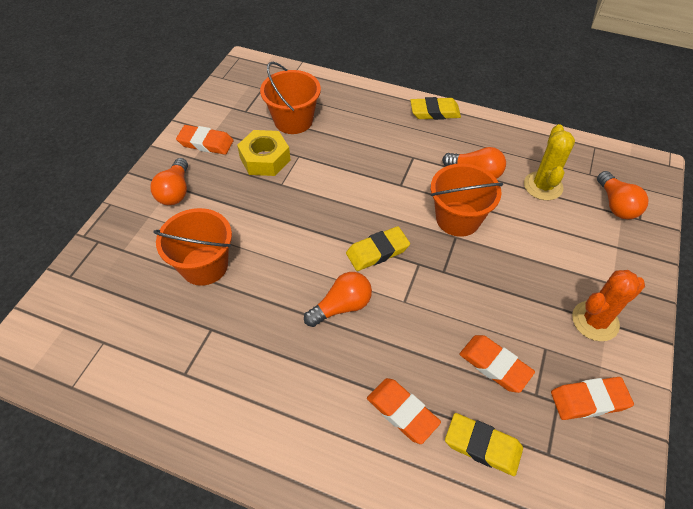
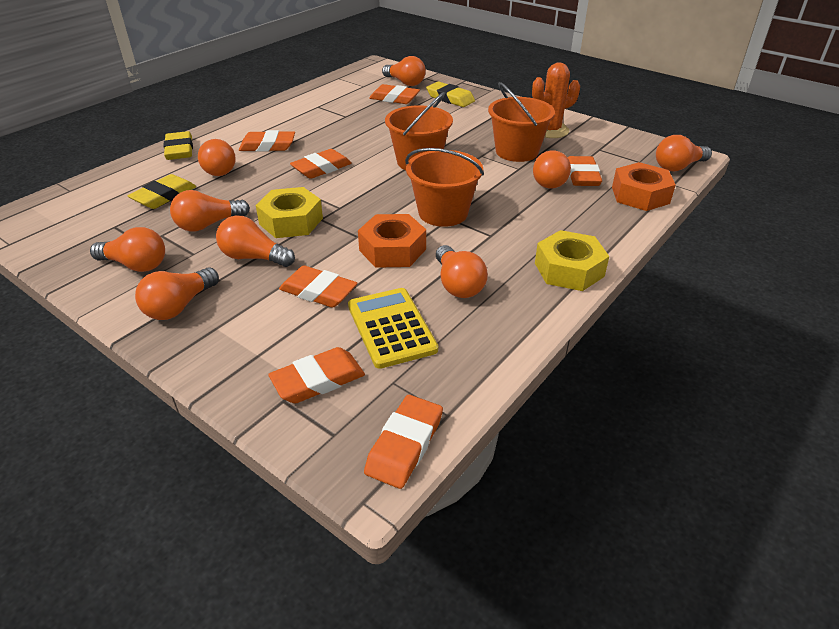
orange eraser: 4 -> 7
orange light bulb: 4 -> 9
orange nut: 0 -> 2
yellow cactus: 1 -> 0
yellow calculator: 0 -> 1
yellow nut: 1 -> 2

